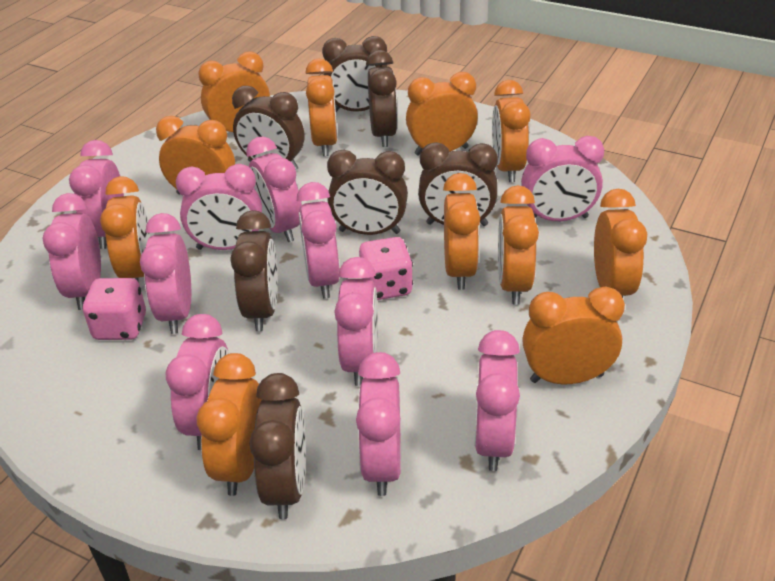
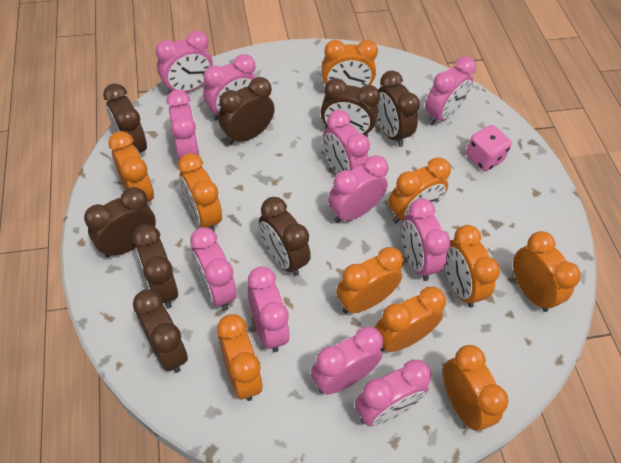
brown clock: 7 -> 8
orange clock: 11 -> 10
pink dice: 2 -> 1

